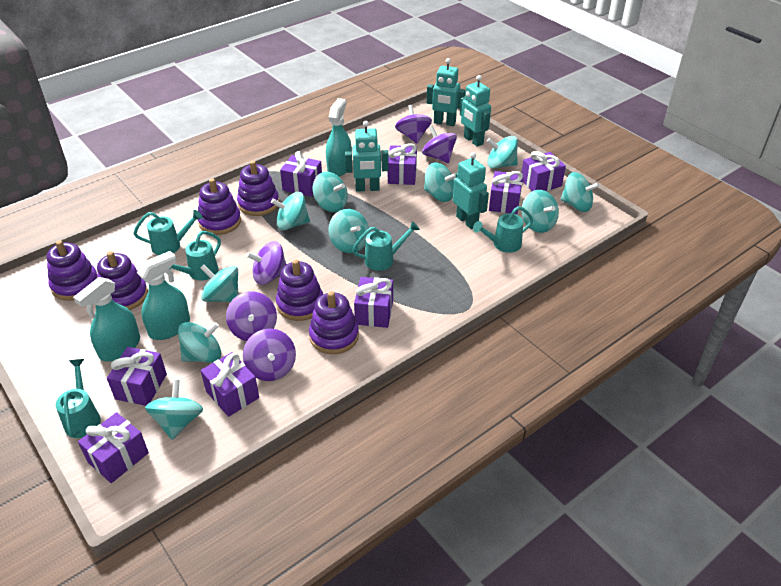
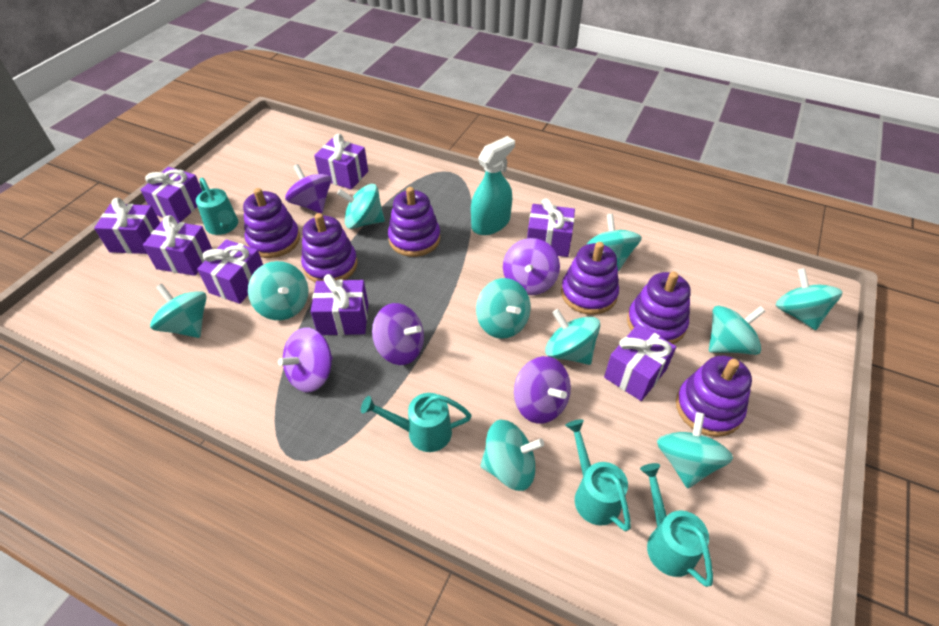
turquoise robot: 4 -> 0
turquoise spray bottle: 3 -> 1
turquoise watering can: 5 -> 4

